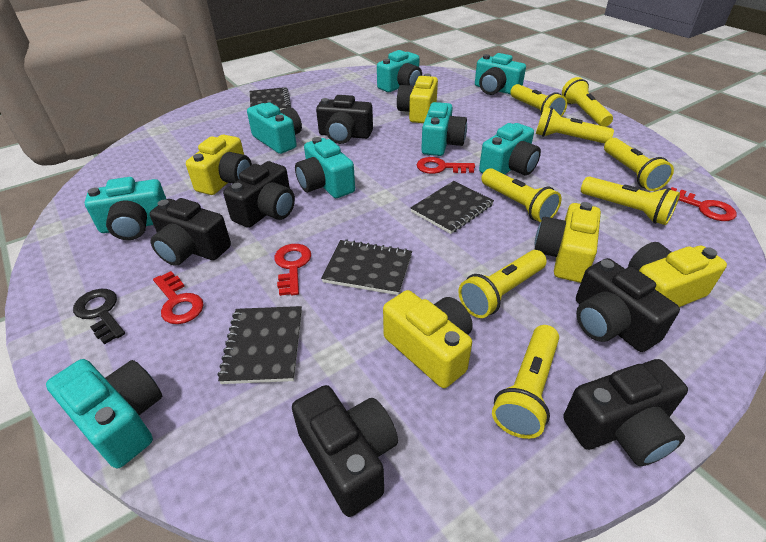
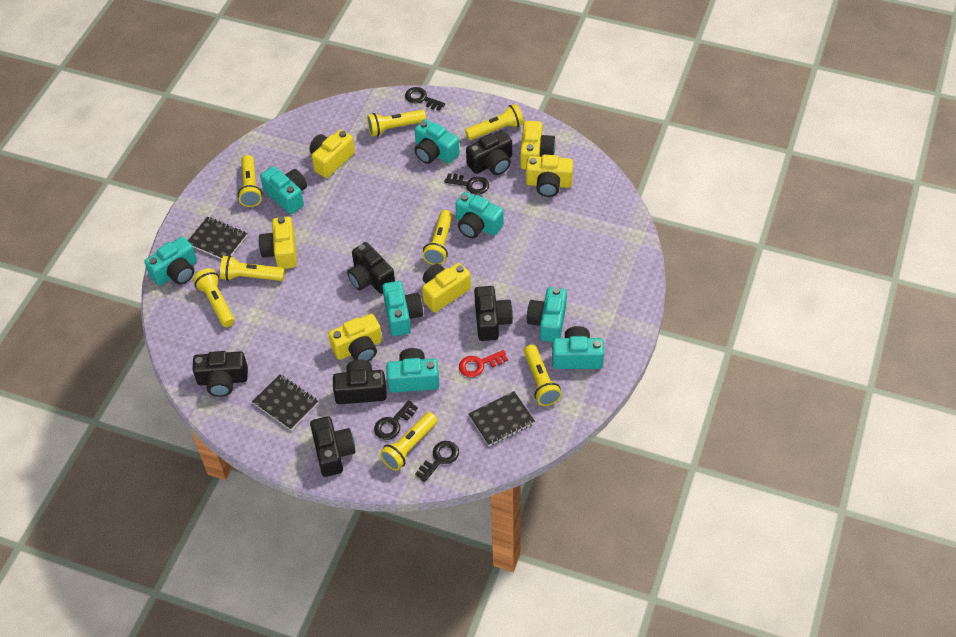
black key: 1 -> 4
black notebook: 4 -> 3
red key: 4 -> 1
yellow camera: 5 -> 6

